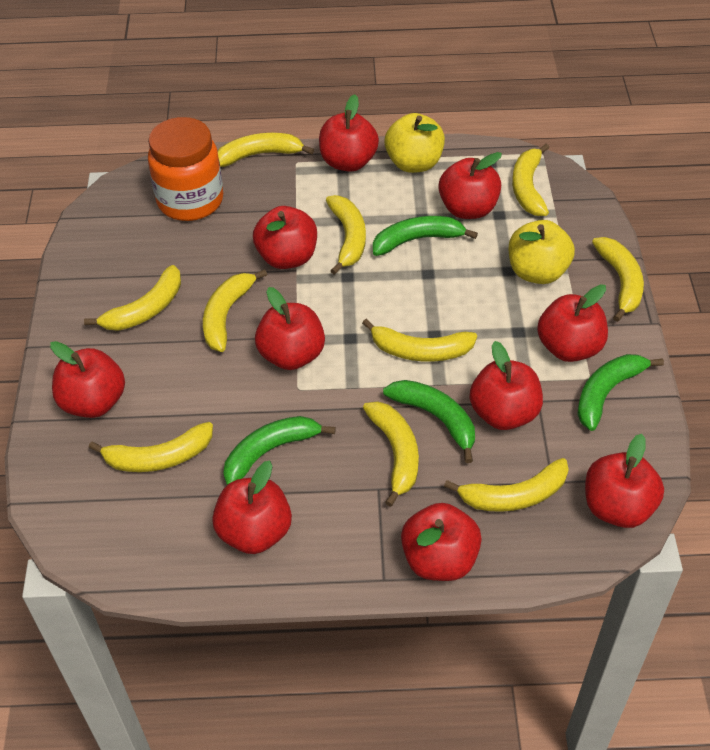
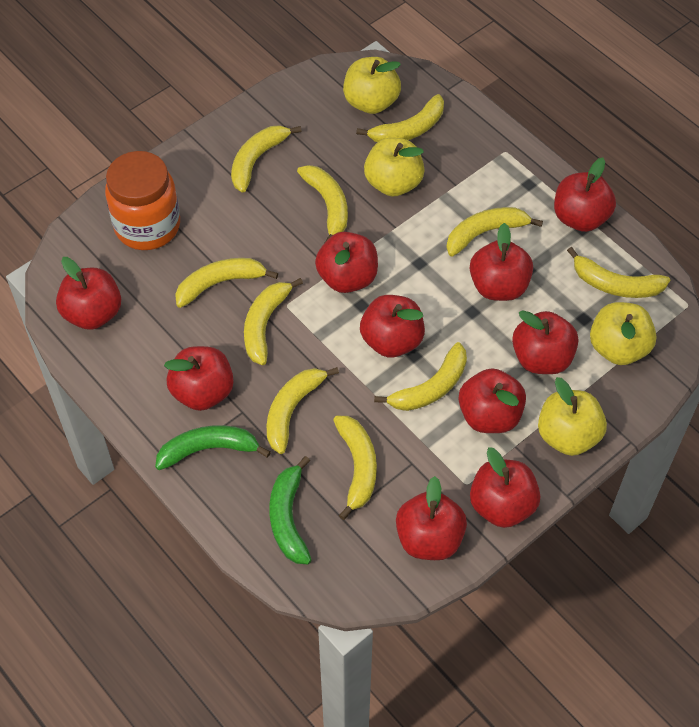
green banana: 4 -> 2
yellow apple: 2 -> 4

